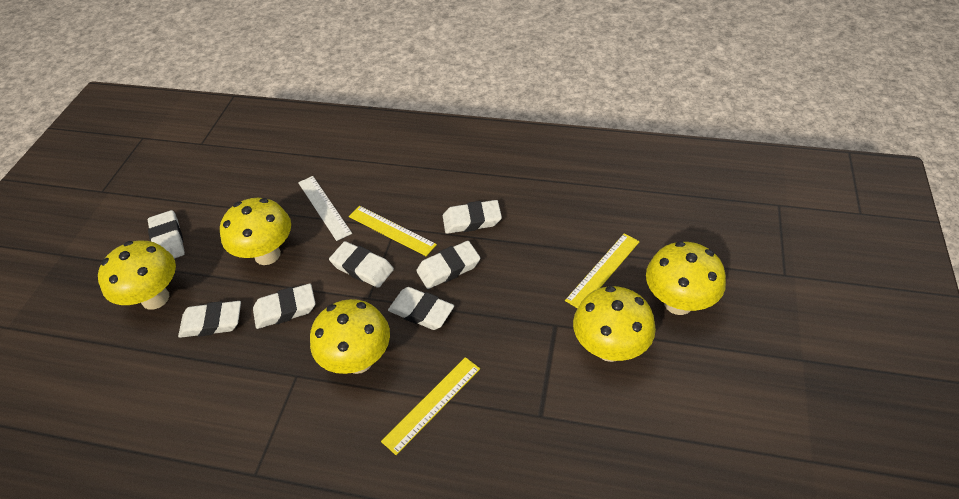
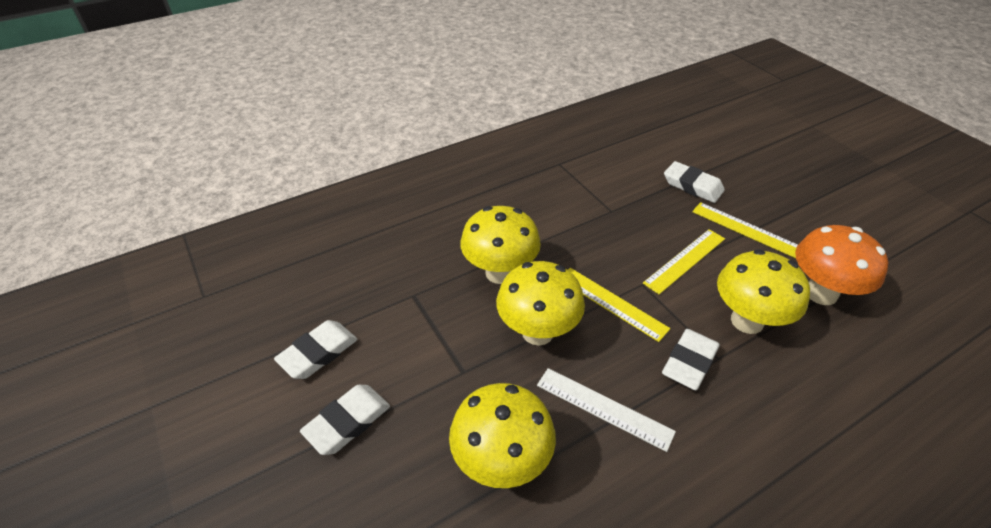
orange mushroom: 0 -> 1
white eraser: 7 -> 4
yellow mushroom: 5 -> 4

